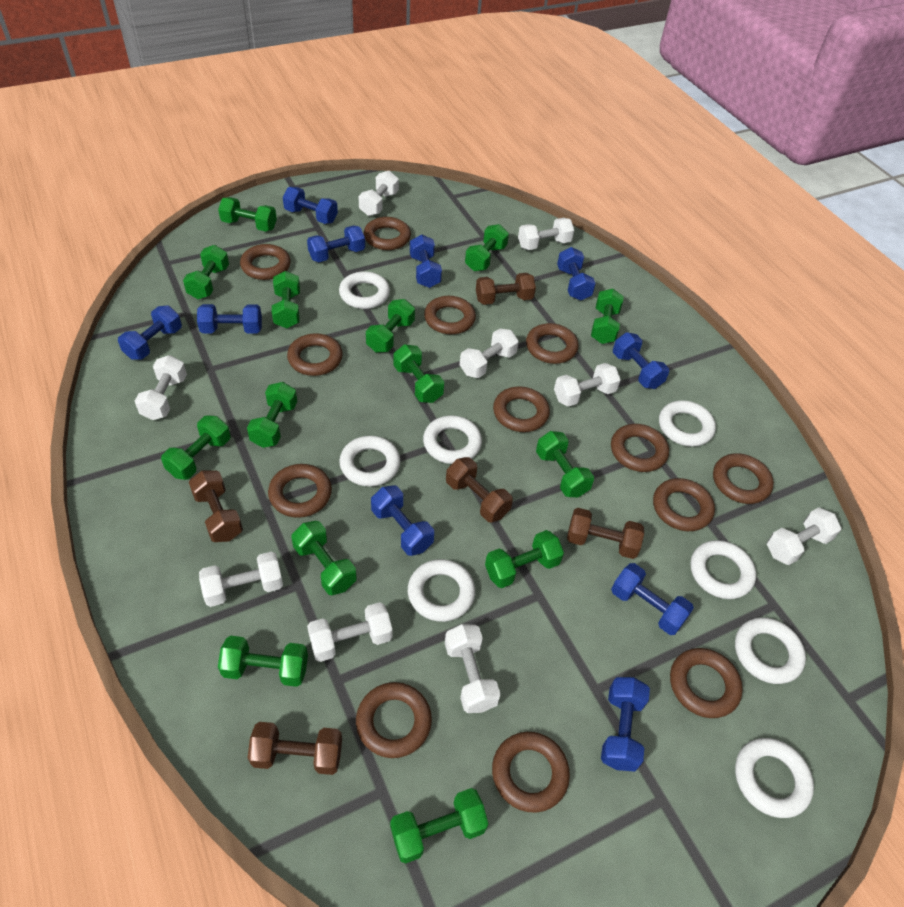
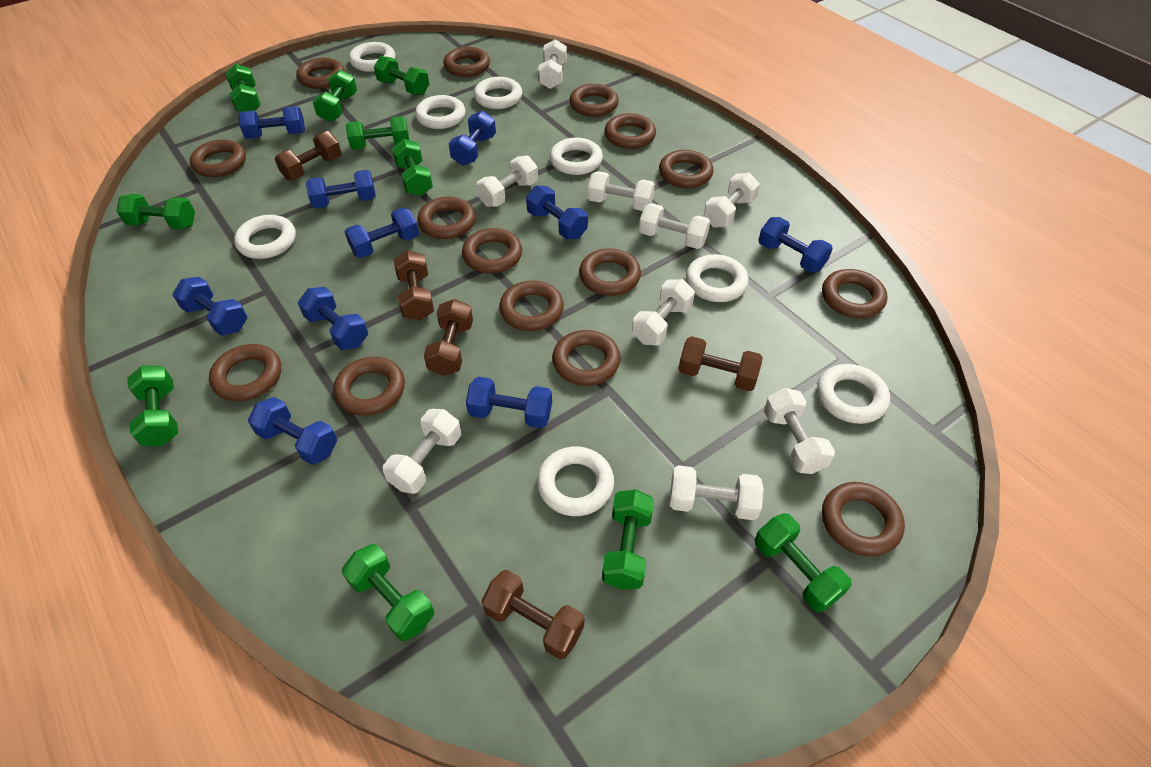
brown ring: 13 -> 15
green dumbbell: 14 -> 10

